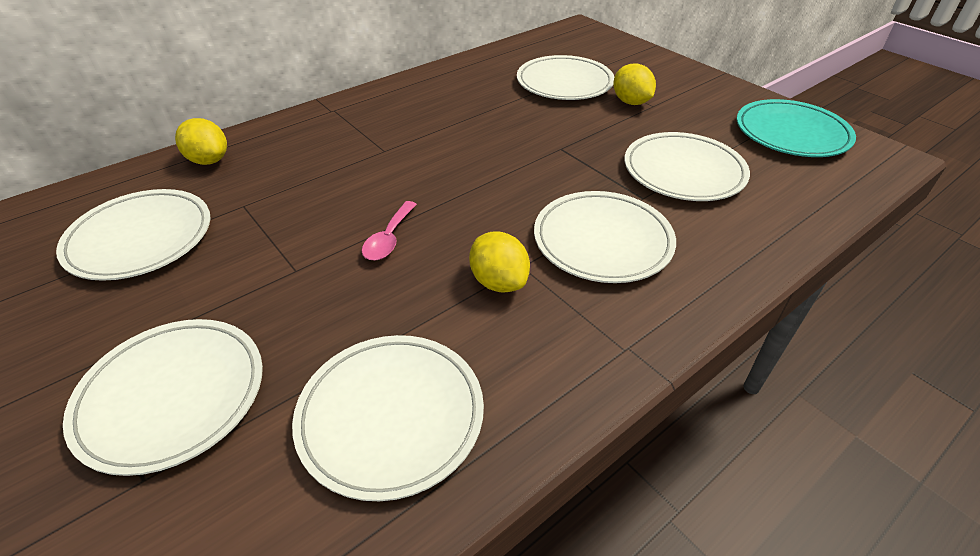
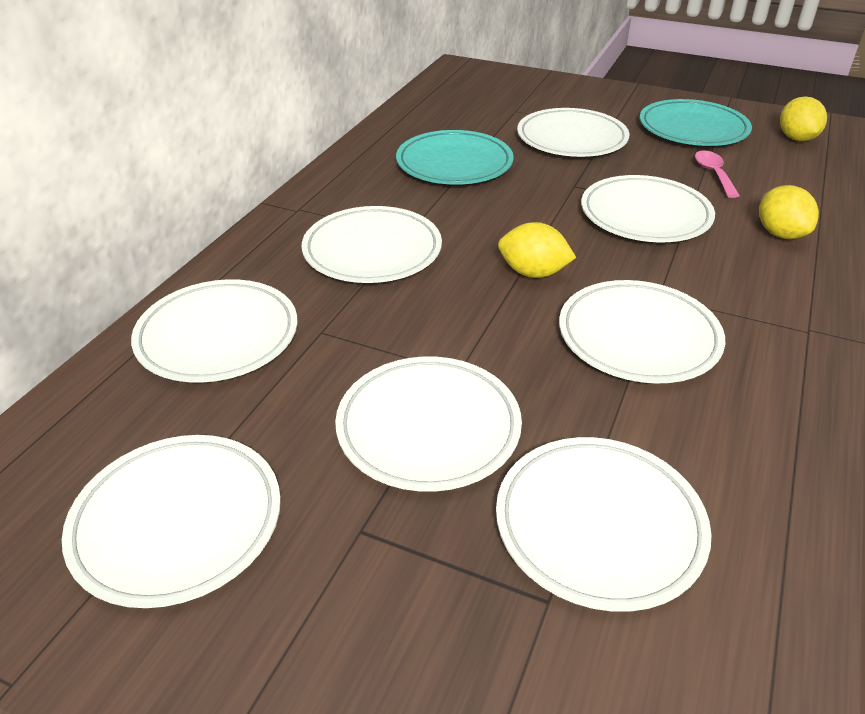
turquoise plate: 1 -> 2
white plate: 6 -> 8

